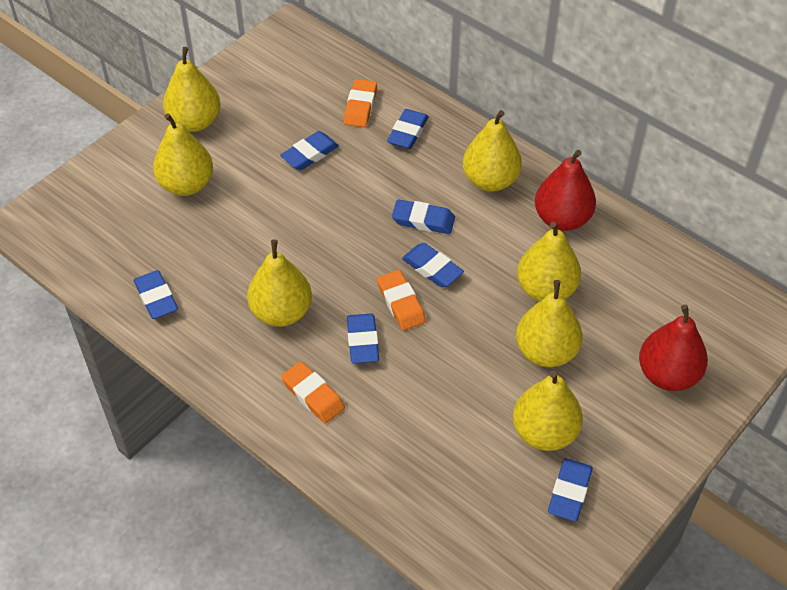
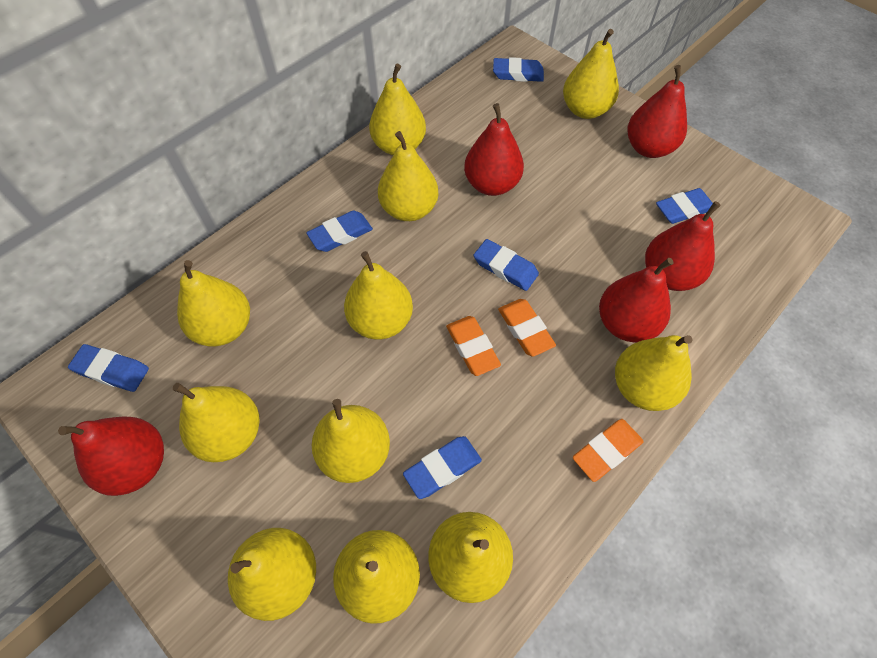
blue eraser: 7 -> 6
red pear: 2 -> 5
yellow pear: 7 -> 11

